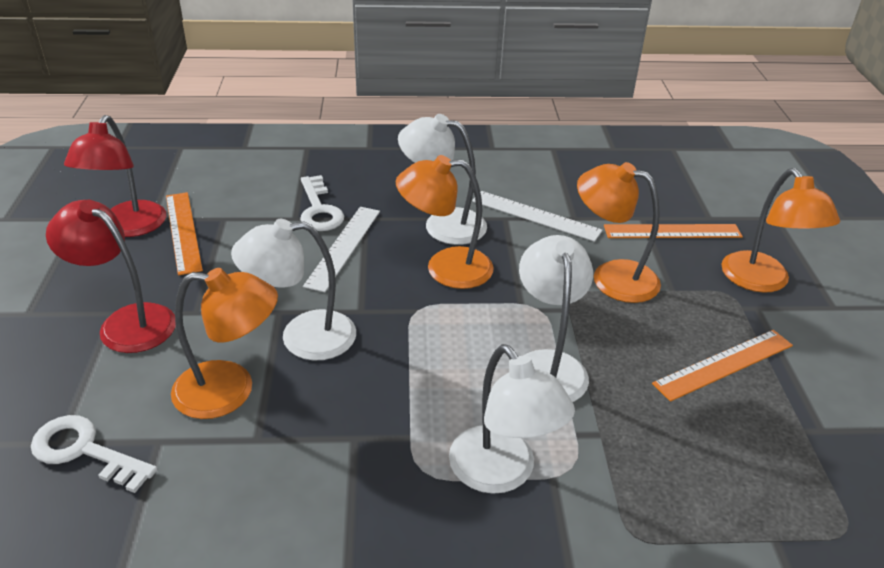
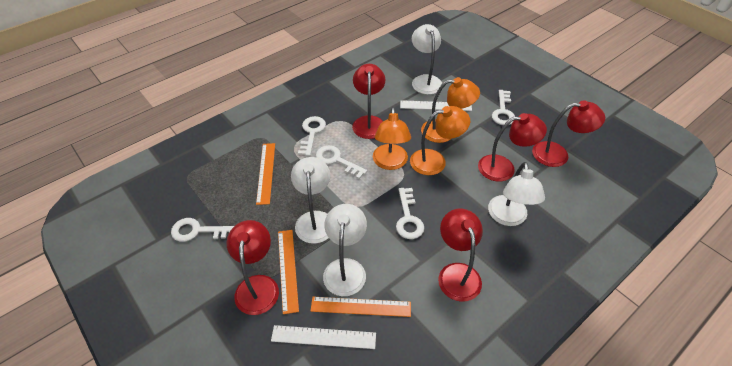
orange lamp: 4 -> 3
red lamp: 2 -> 5
white key: 2 -> 5

